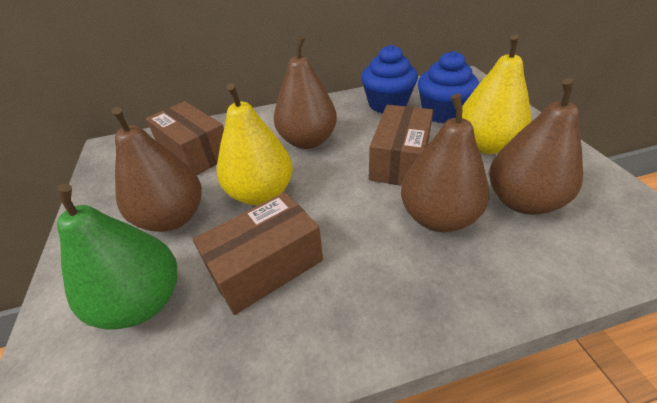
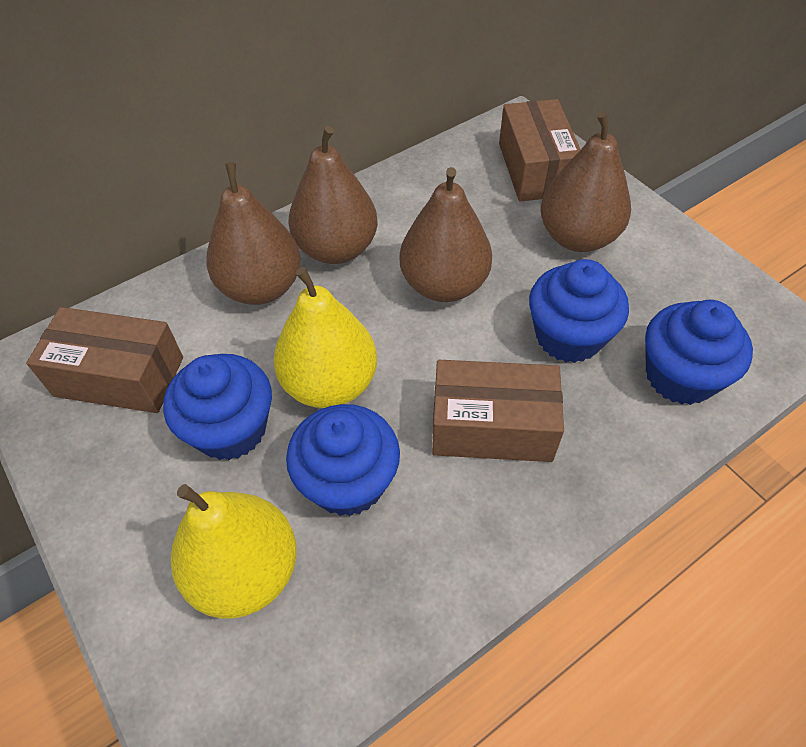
blue cupcake: 2 -> 4
green pear: 1 -> 0

